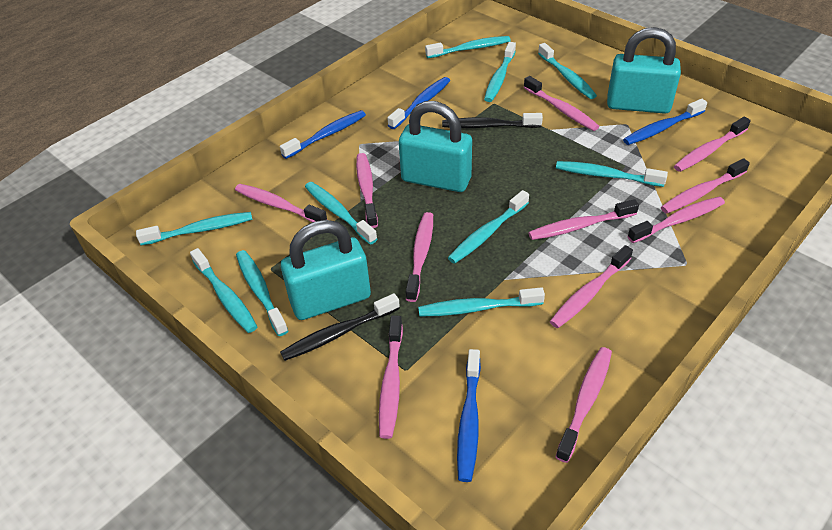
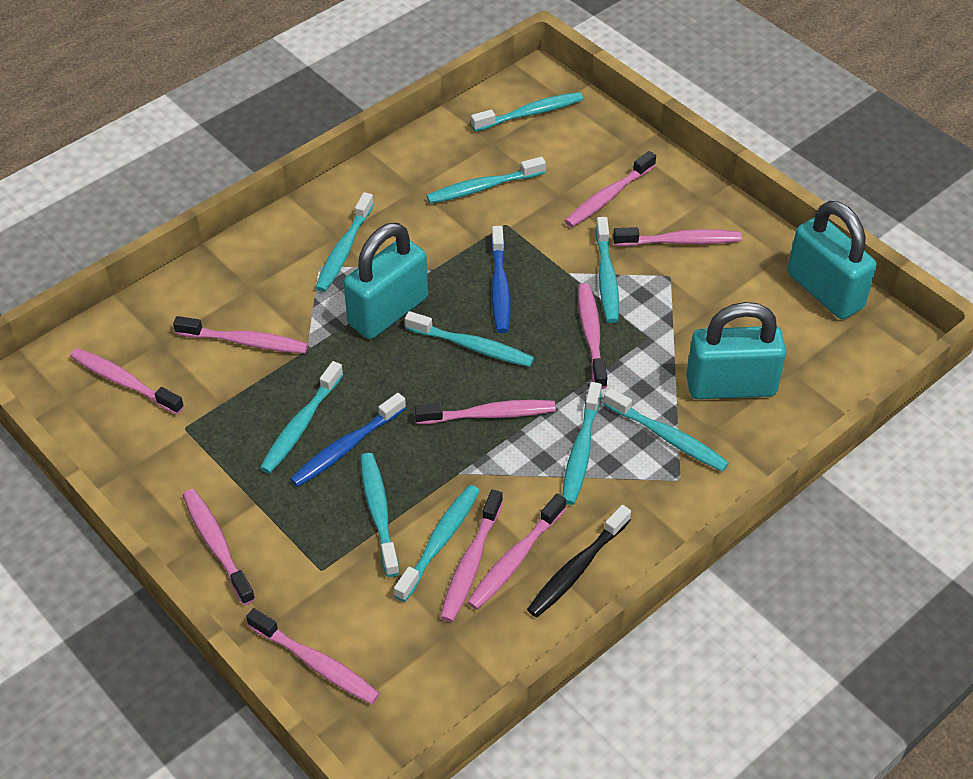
black toothbrush: 2 -> 1
blue toothbrush: 4 -> 2
pink toothbrush: 11 -> 10

